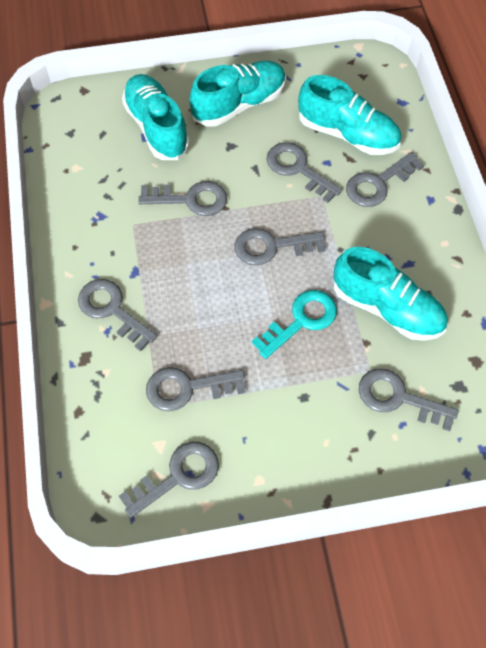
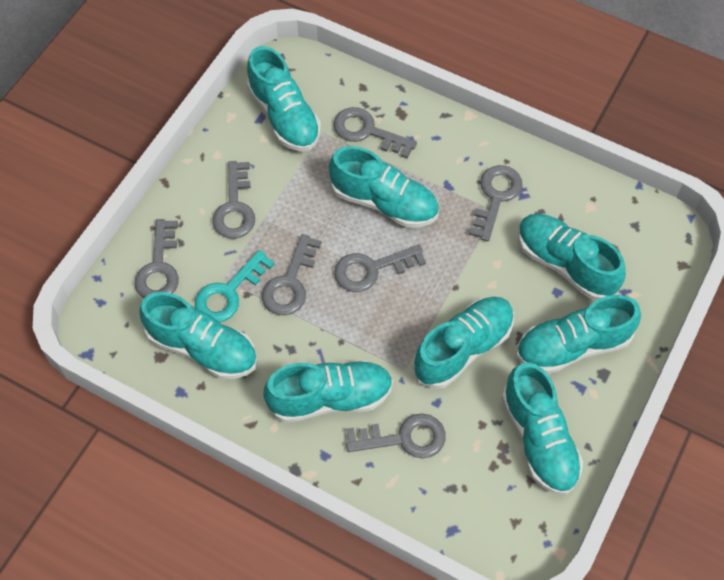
grey key: 8 -> 7
turquoise shoe: 4 -> 8

